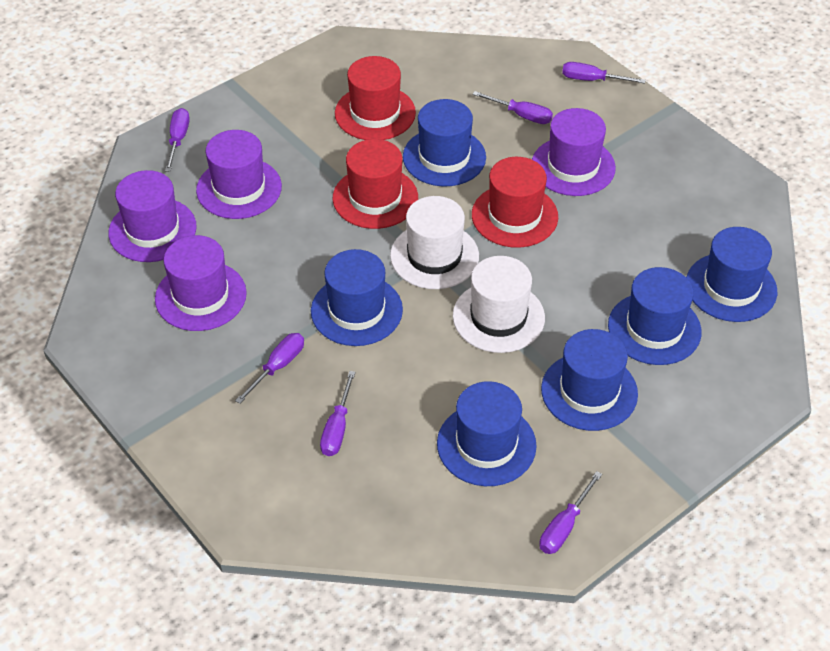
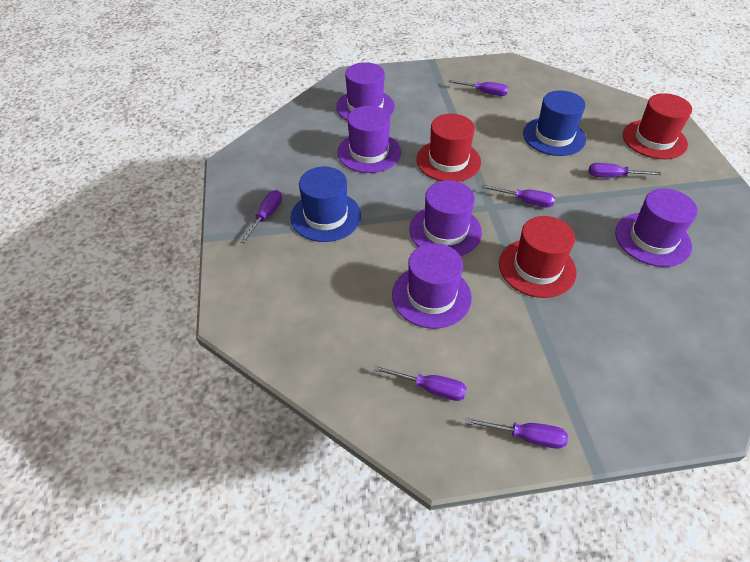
blue hat: 6 -> 2
purple hat: 4 -> 5
white hat: 2 -> 0

